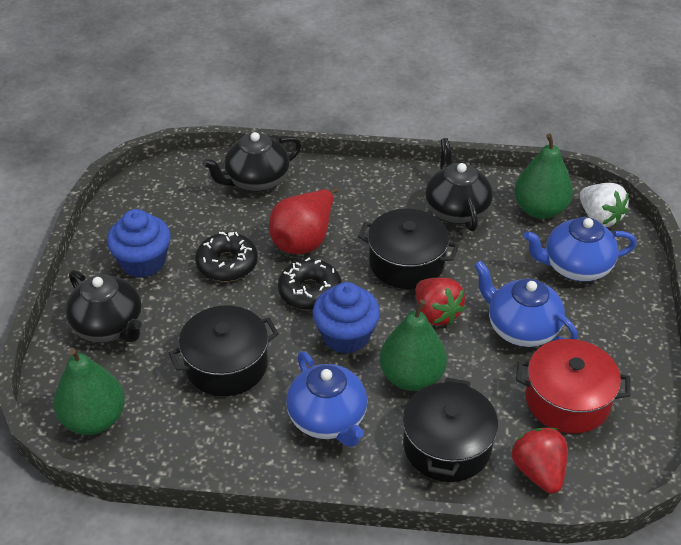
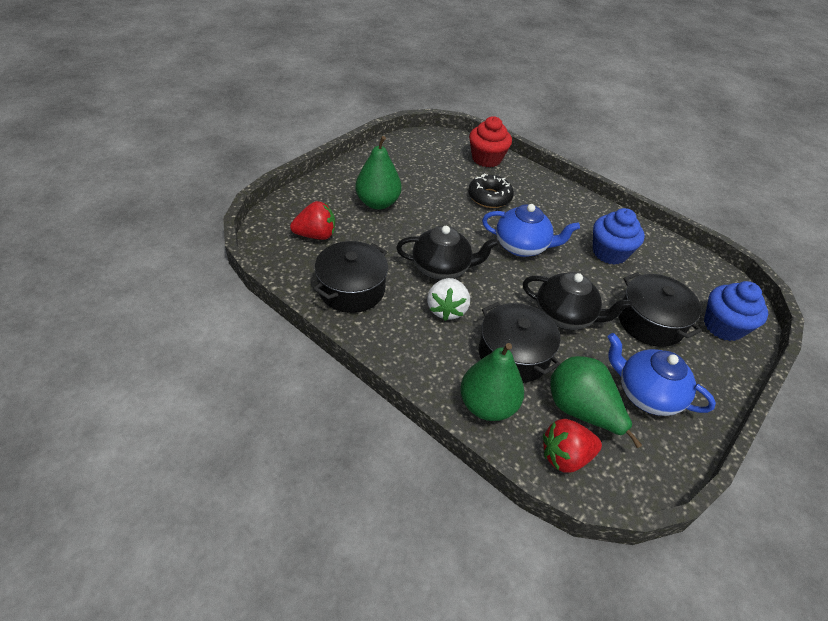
black donut: 2 -> 1
black teapot: 3 -> 2
blue teapot: 3 -> 2
red cupcake: 0 -> 1
red pear: 1 -> 0
red pot: 1 -> 0

